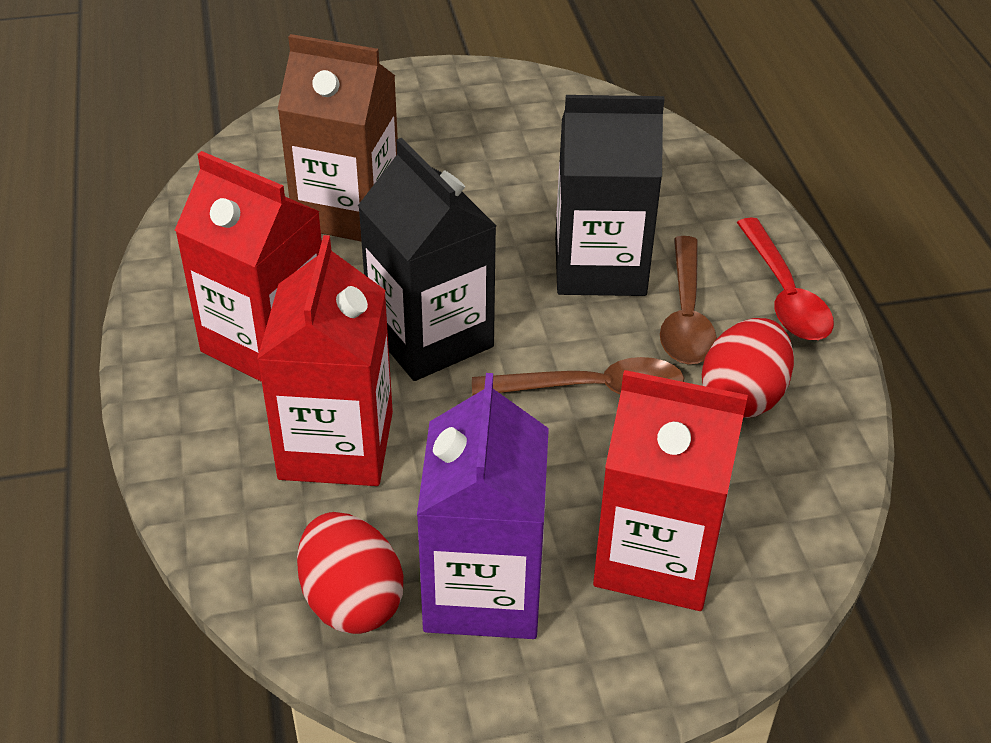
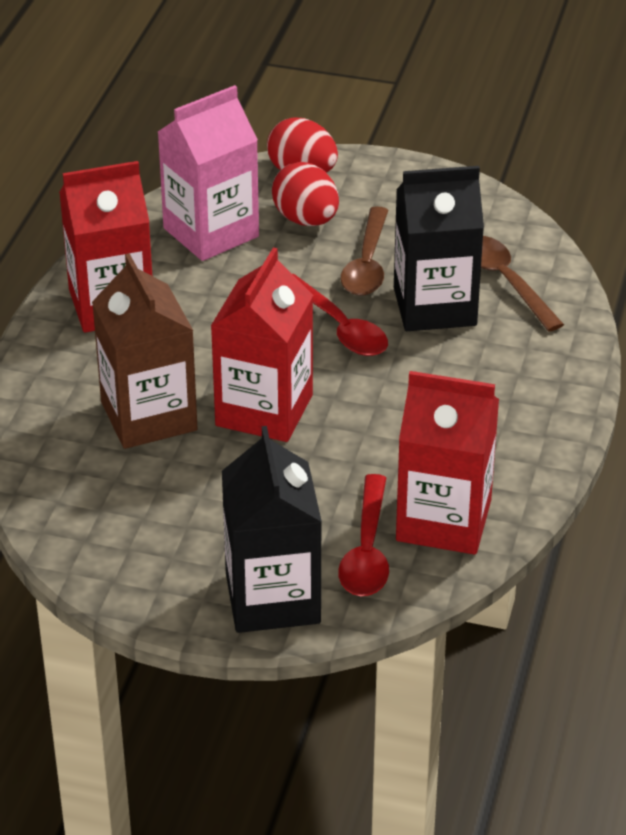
pink carton: 0 -> 1
purple carton: 1 -> 0
red spoon: 1 -> 2

